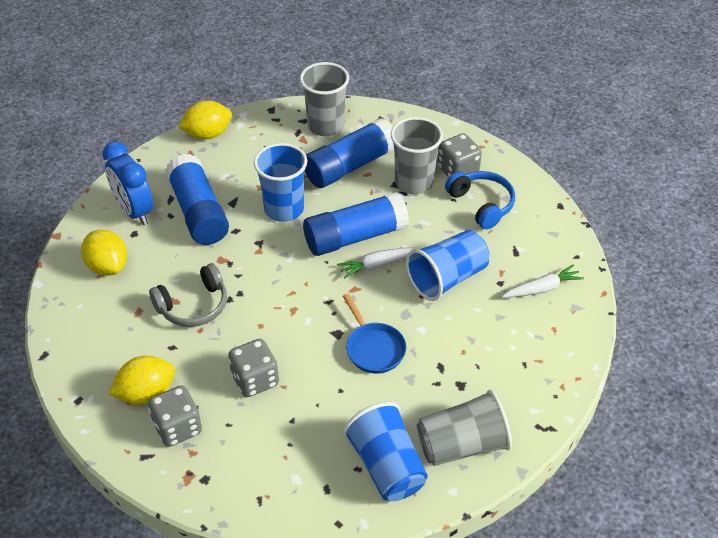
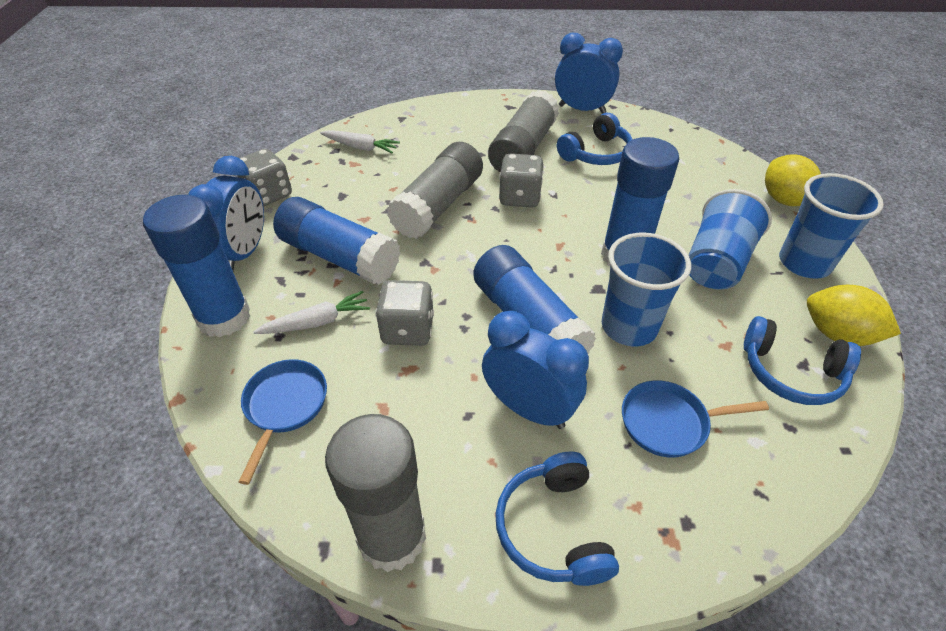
blue clock: 1 -> 3
blue glue stick: 3 -> 4
blue headphones: 1 -> 3
blue pan: 1 -> 2
grey cup: 3 -> 0
grey glue stick: 0 -> 3
grey headphones: 1 -> 0
yellow lemon: 3 -> 2

